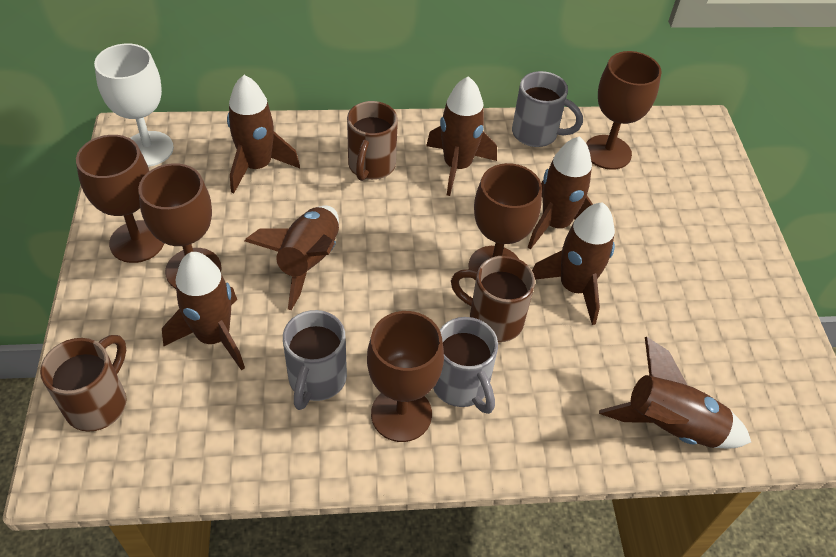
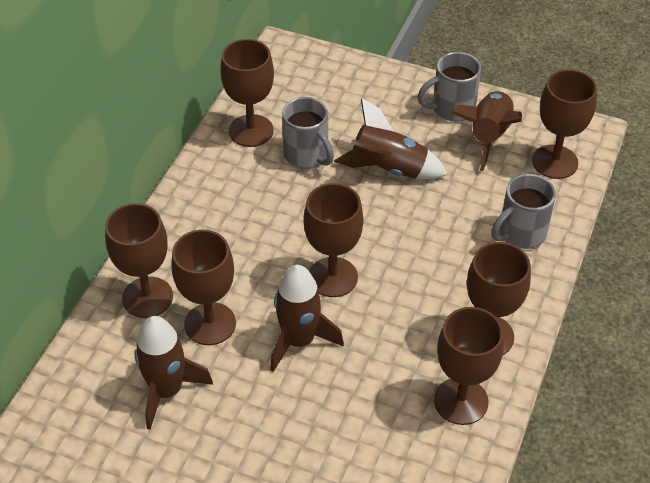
brown goblet: 5 -> 7
brown mug: 3 -> 0
brown rocket: 7 -> 4
white goblet: 1 -> 0

